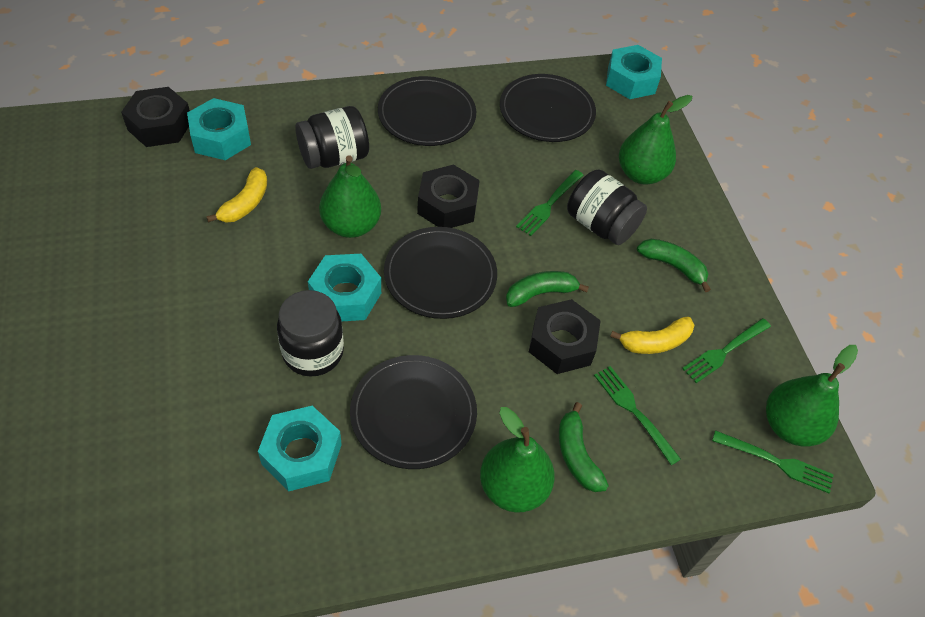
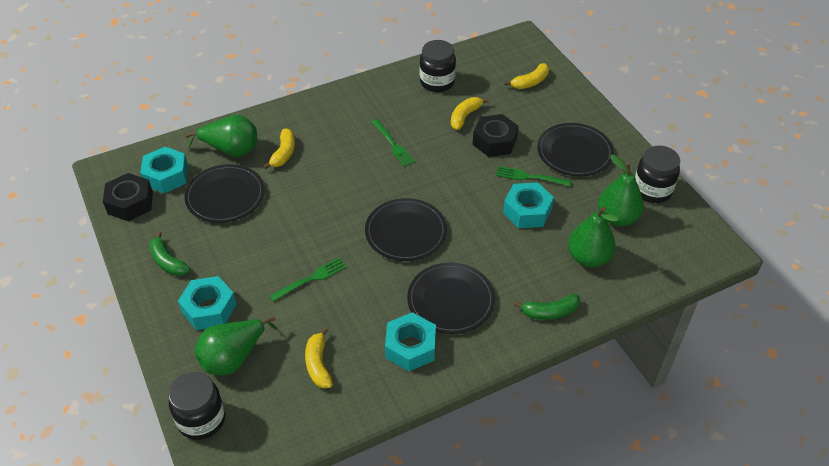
black nut: 3 -> 2
green banana: 3 -> 2
green fork: 4 -> 3
yellow banana: 2 -> 4

